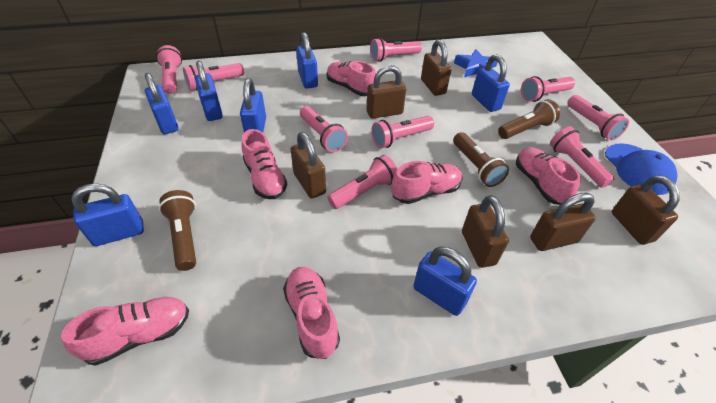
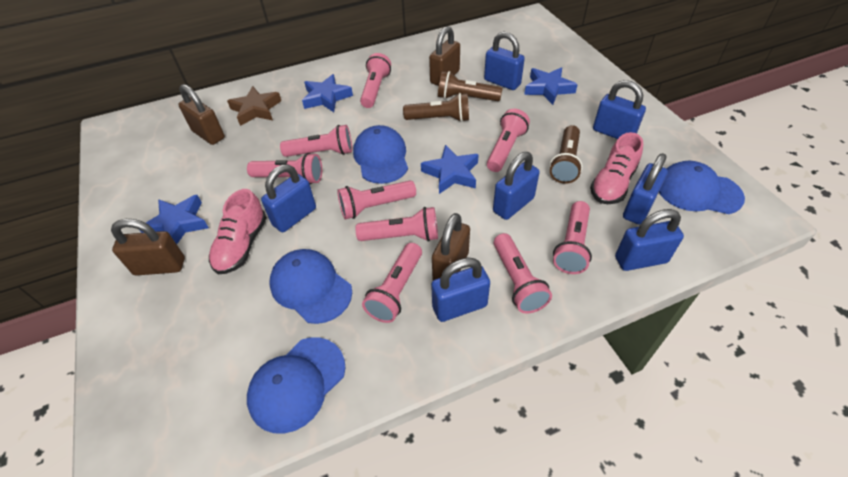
blue cap: 1 -> 4
blue star: 1 -> 4
brown padlock: 6 -> 4
brown star: 0 -> 1
pink shoe: 6 -> 2

